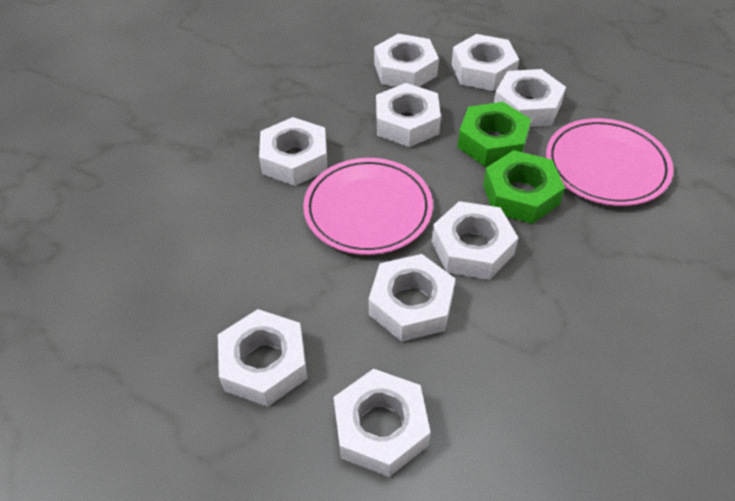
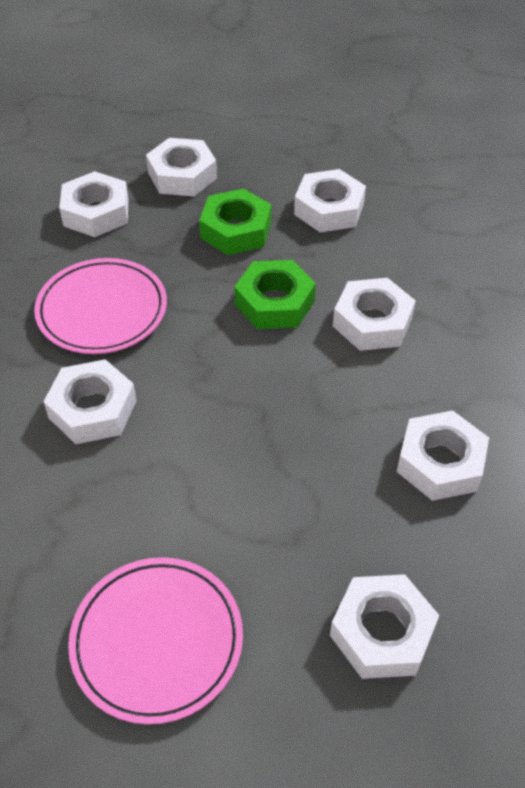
white nut: 9 -> 7

